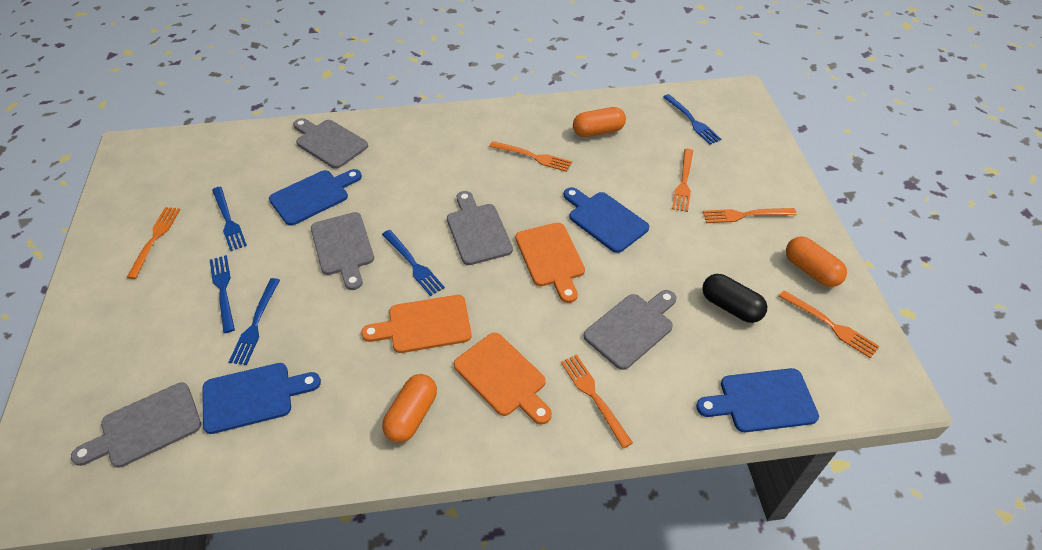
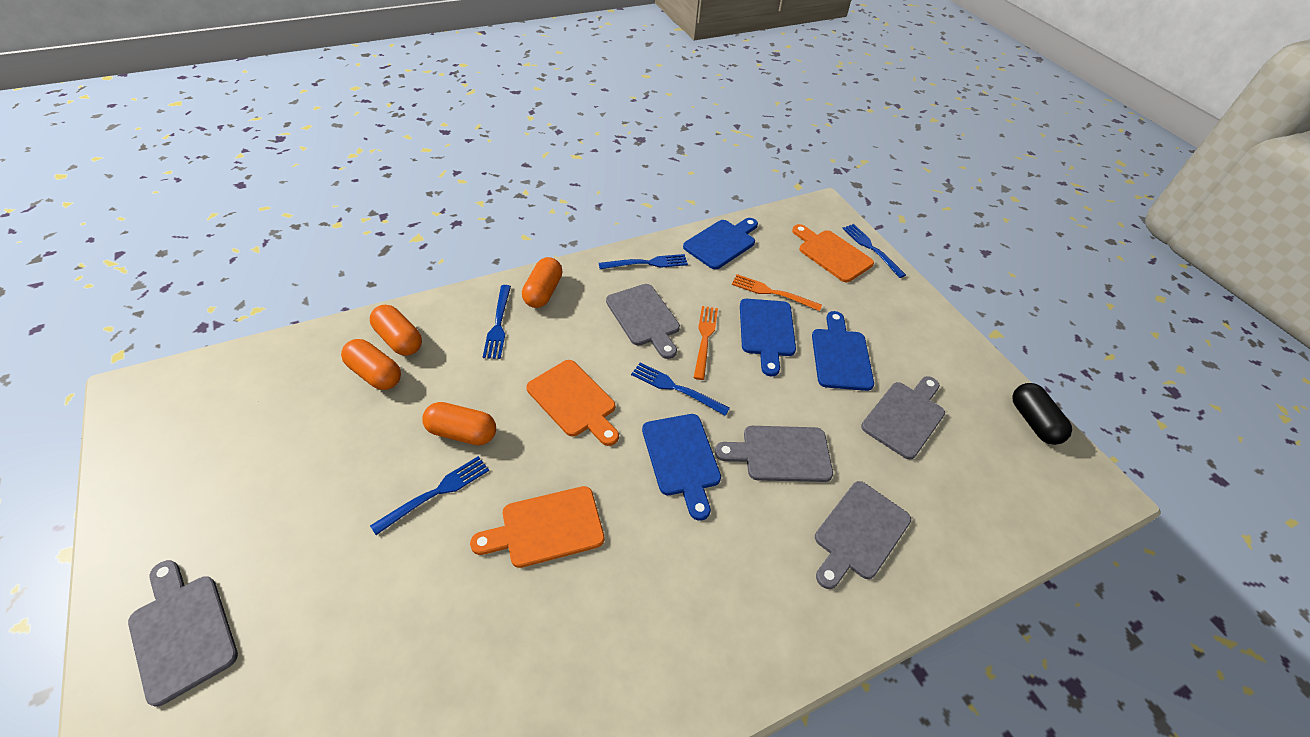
orange capsule: 3 -> 4
orange fork: 6 -> 2

